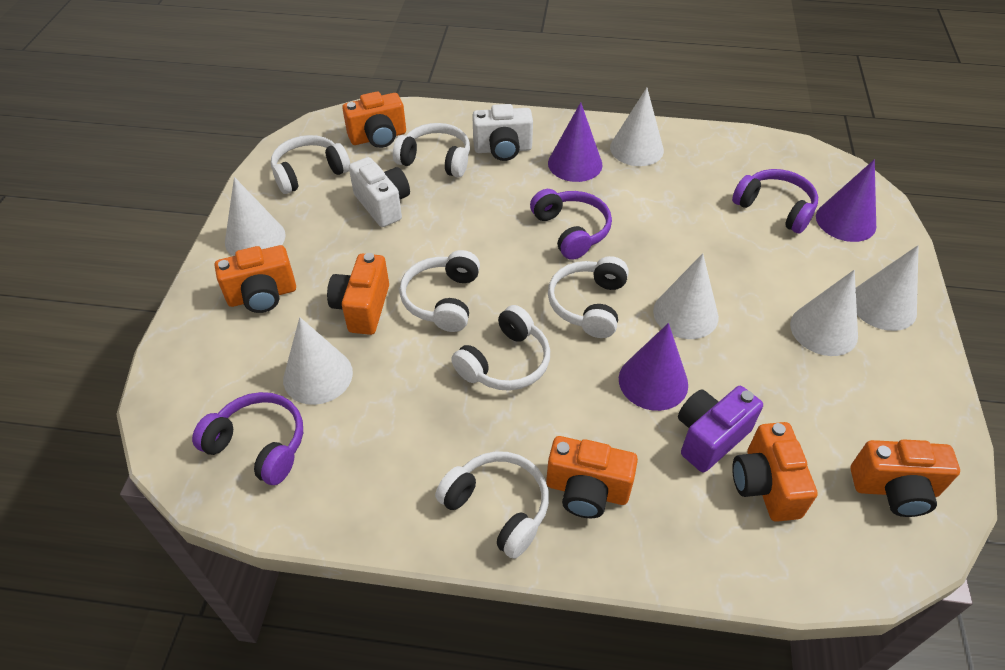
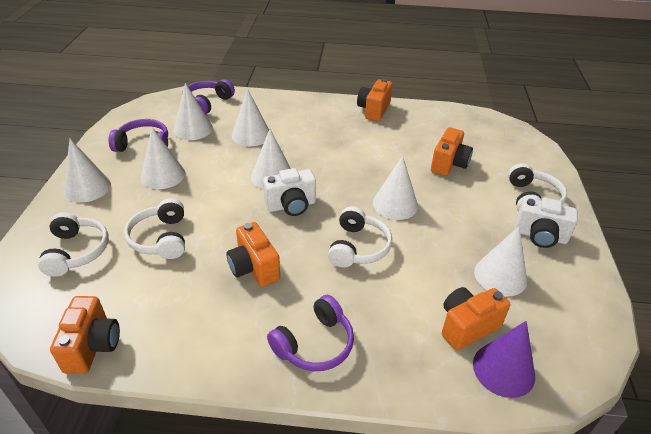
orange camera: 6 -> 5
purple camera: 1 -> 0
purple cone: 3 -> 1
white cone: 6 -> 7
white headphones: 6 -> 4

